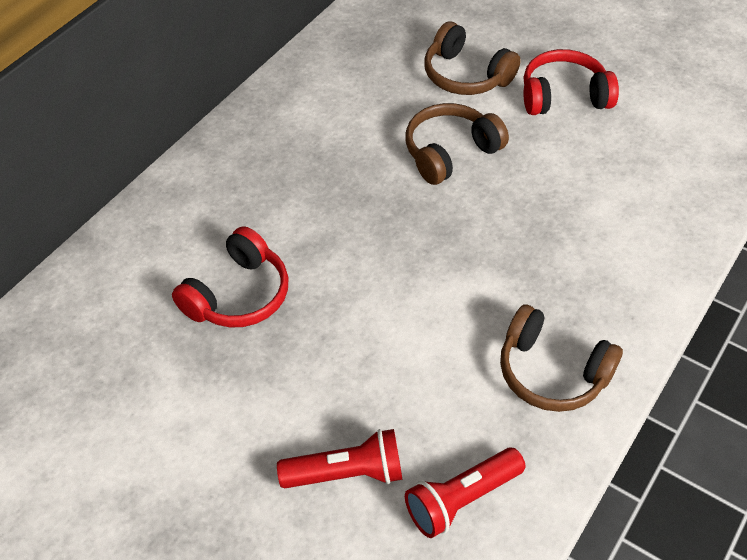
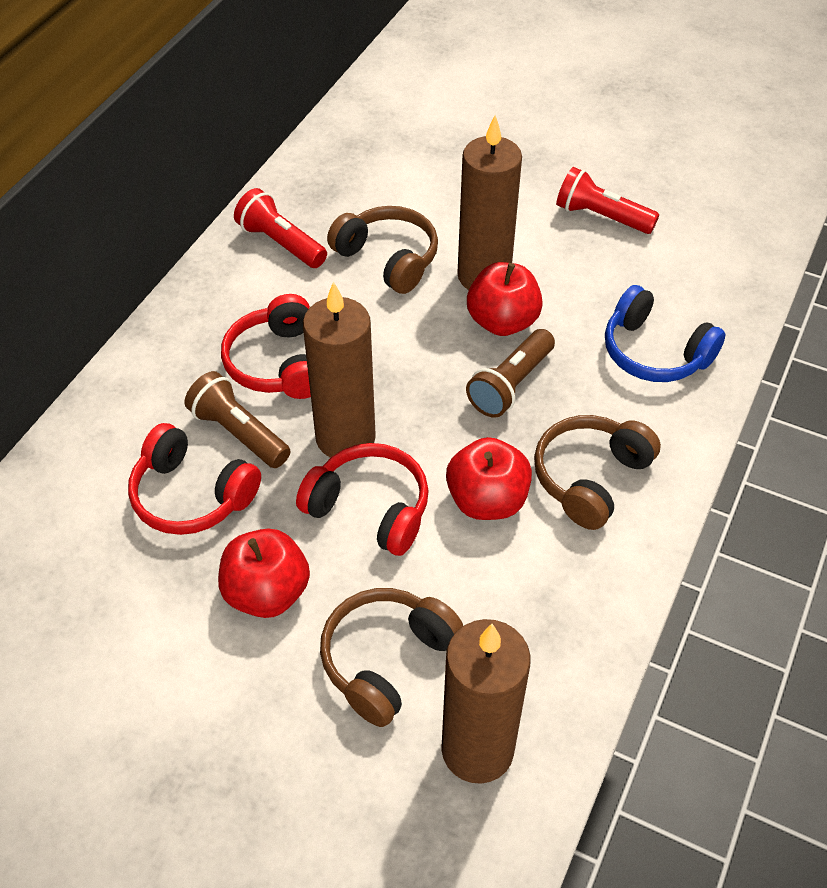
blue headphones: 0 -> 1
brown candle: 0 -> 3
brown flashlight: 0 -> 2
red apple: 0 -> 3
red headphones: 2 -> 3

